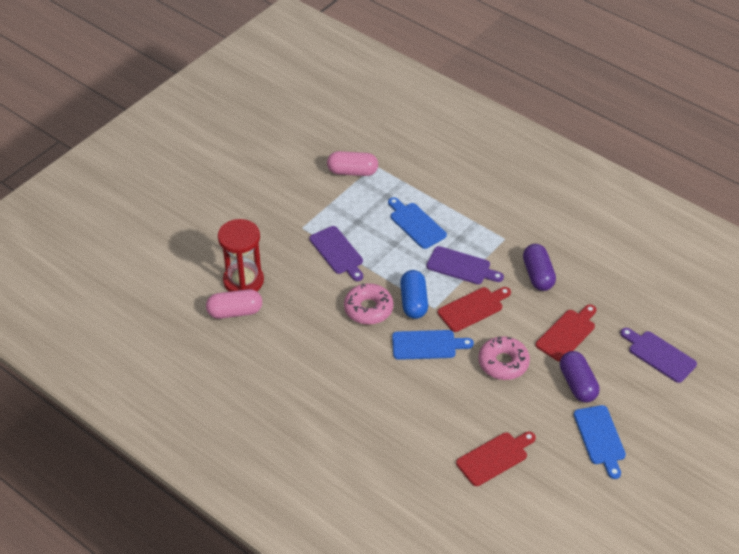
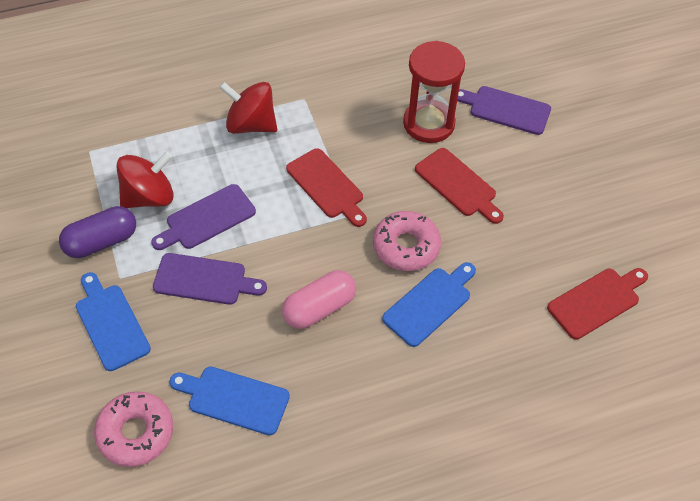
blue capsule: 1 -> 0
pink capsule: 2 -> 1
purple capsule: 2 -> 1
red spinning top: 0 -> 2

